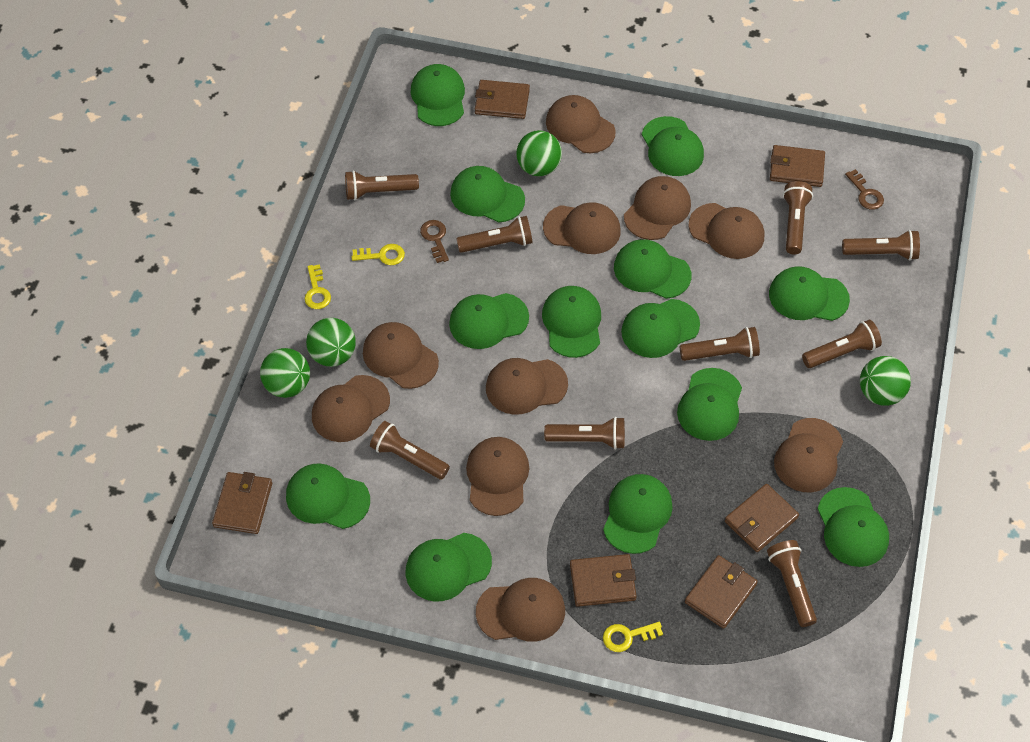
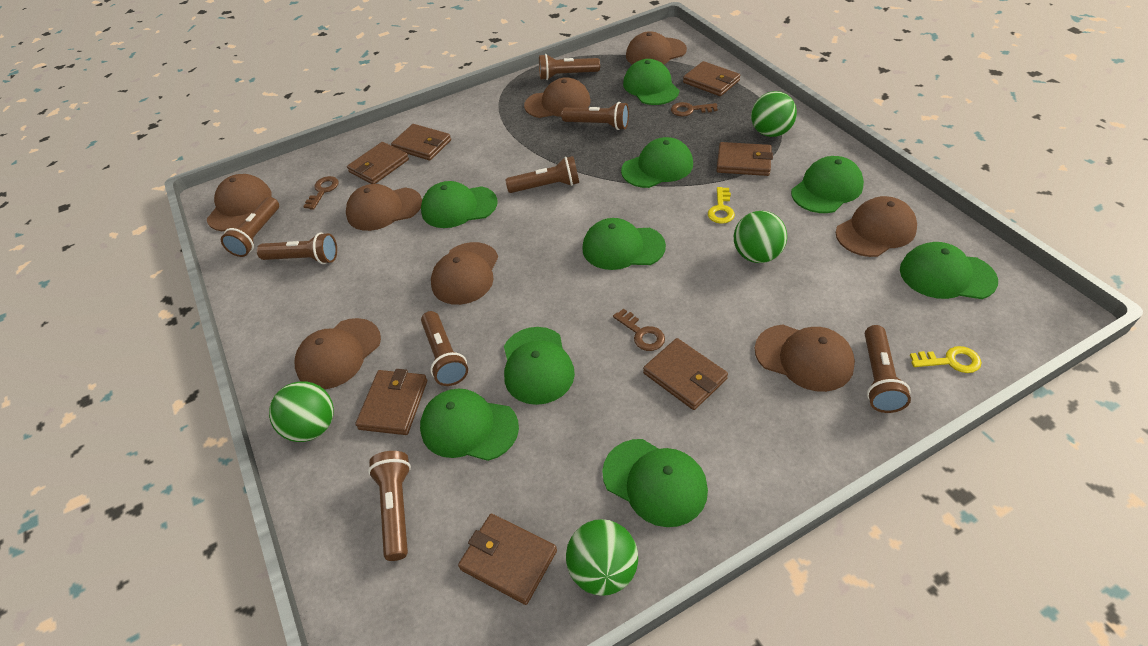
brown cap: 10 -> 8
brown flashlight: 9 -> 8
brown key: 2 -> 3
brown wallet: 6 -> 7
green cap: 13 -> 9
yellow key: 3 -> 2

